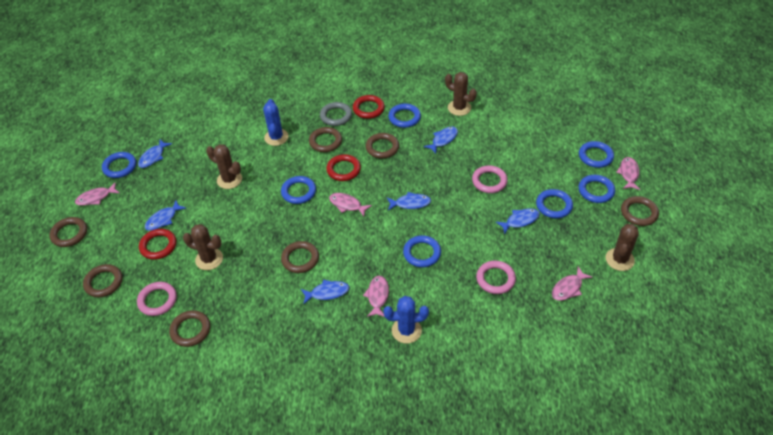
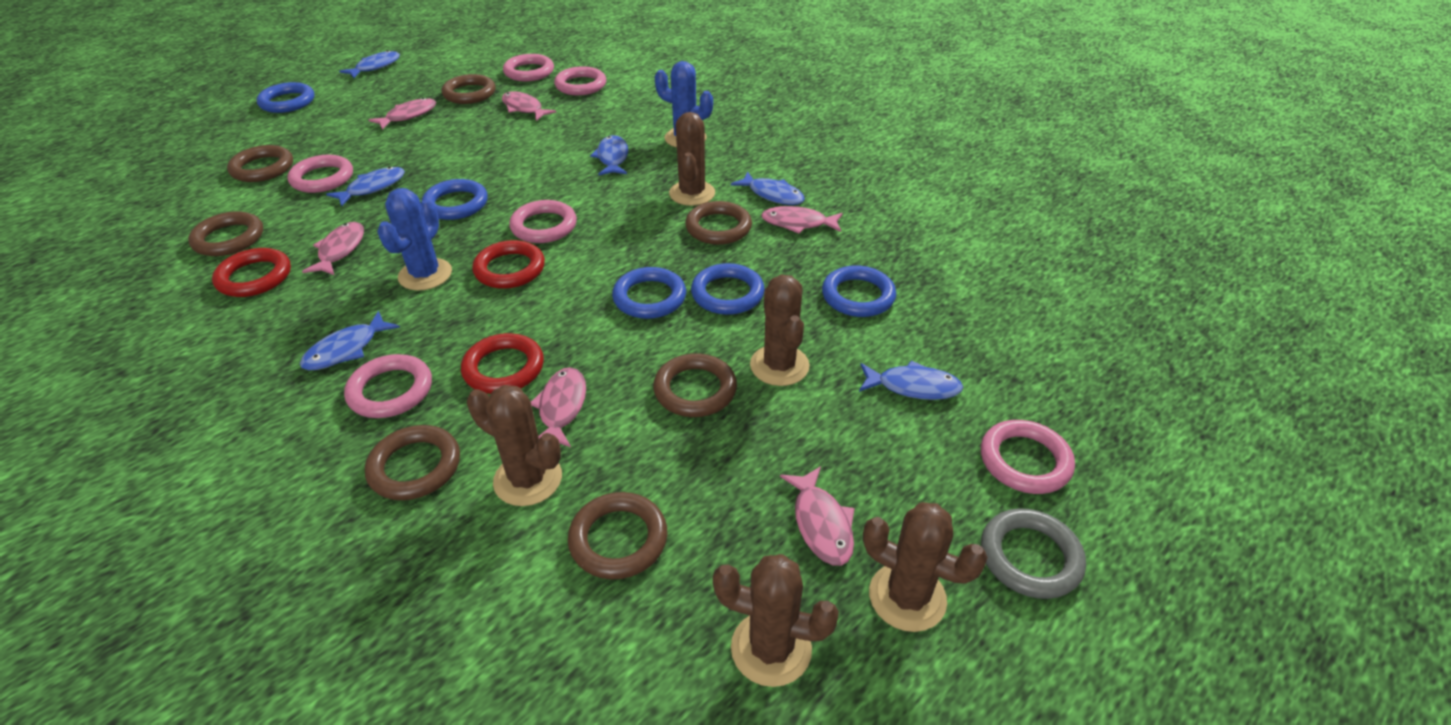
blue ring: 7 -> 5
brown cactus: 4 -> 5
pink fish: 5 -> 6
pink ring: 3 -> 6

